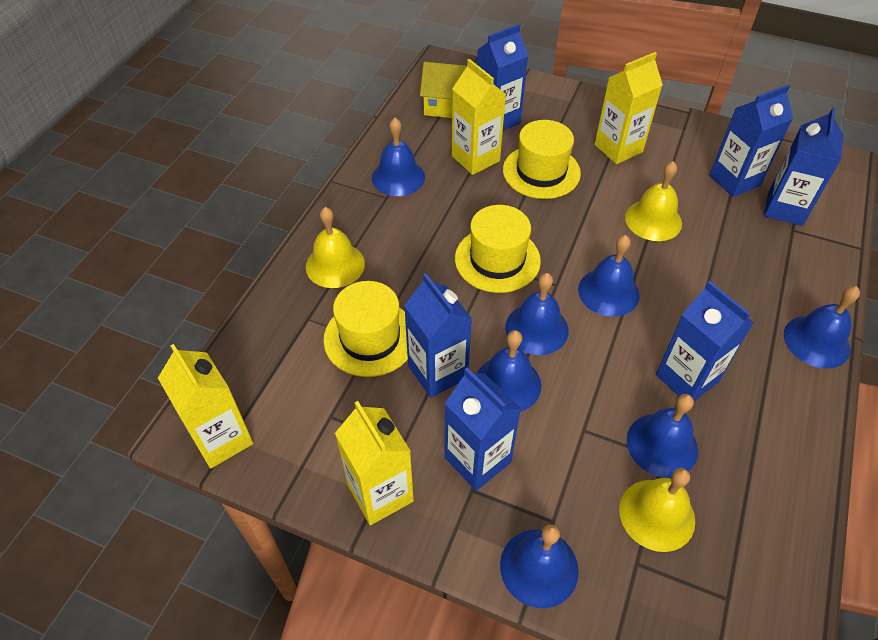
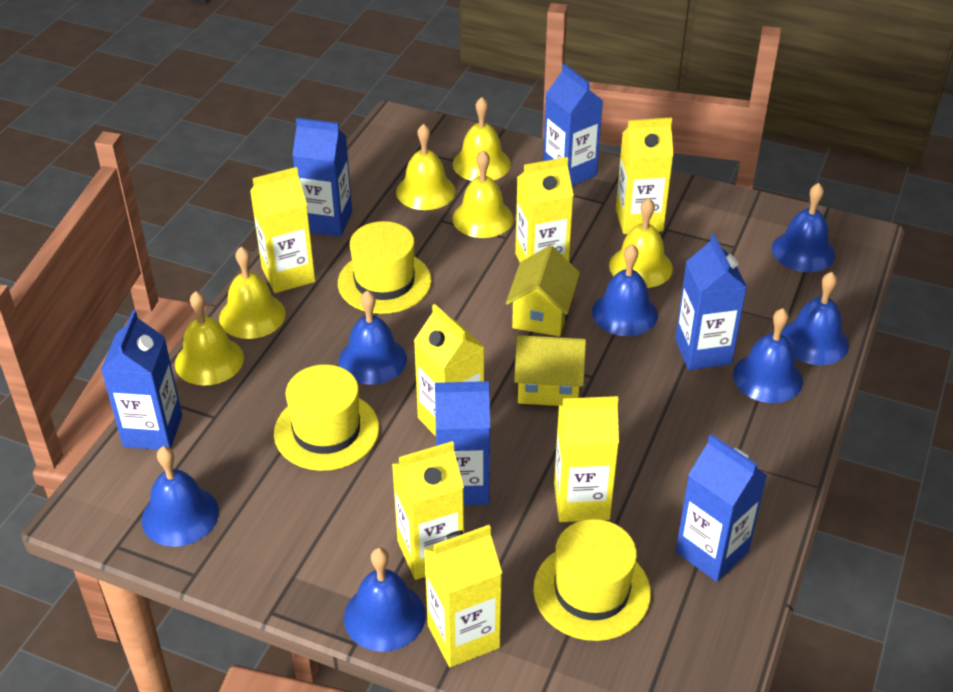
yellow bell: 3 -> 6
yellow carton: 4 -> 7
yellow house: 1 -> 2

